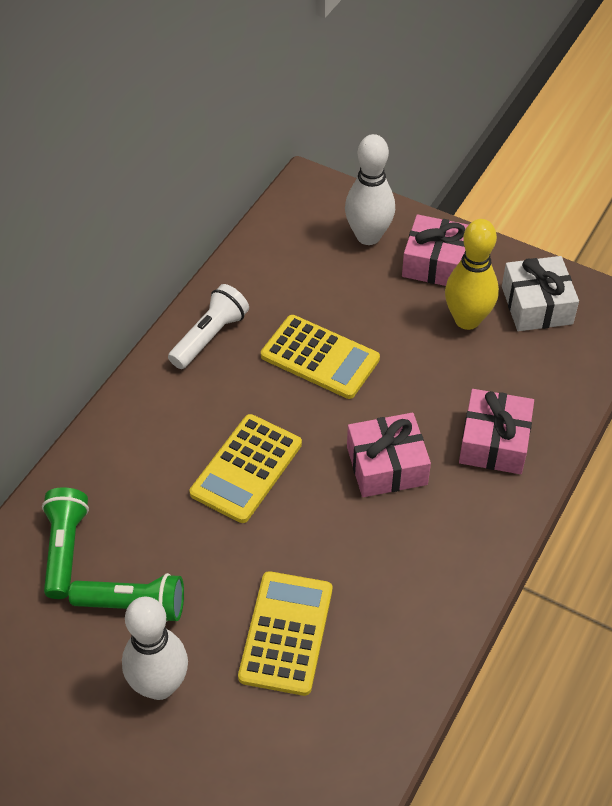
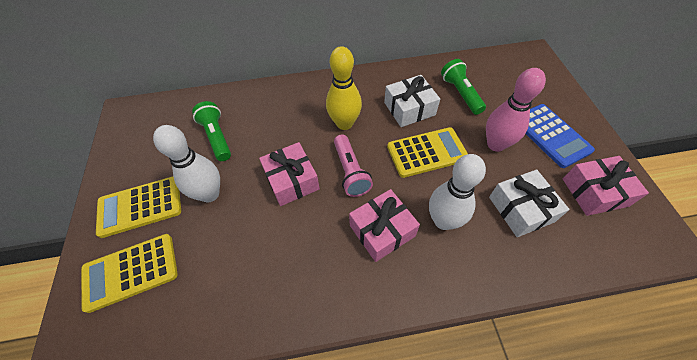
blue calculator: 0 -> 1
pink bowling pin: 0 -> 1
pink flashlight: 0 -> 1
white flashlight: 1 -> 0
white gift: 1 -> 2

